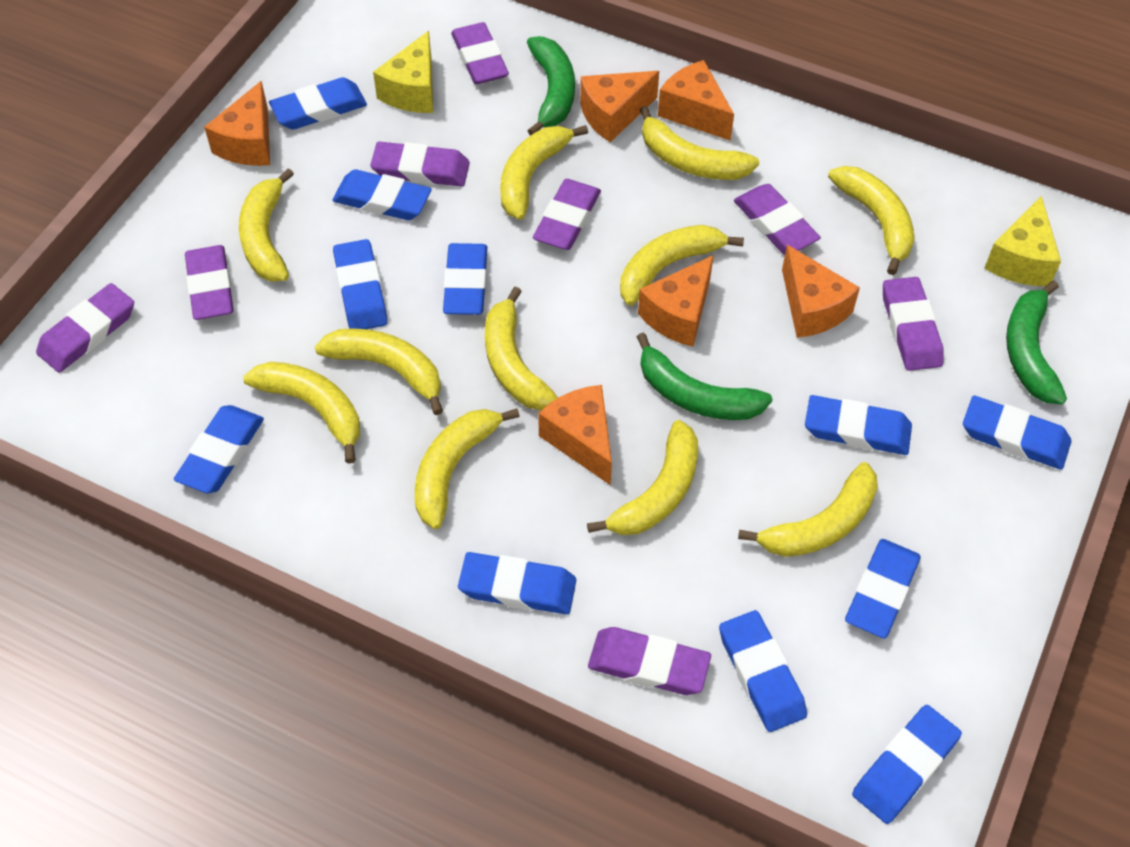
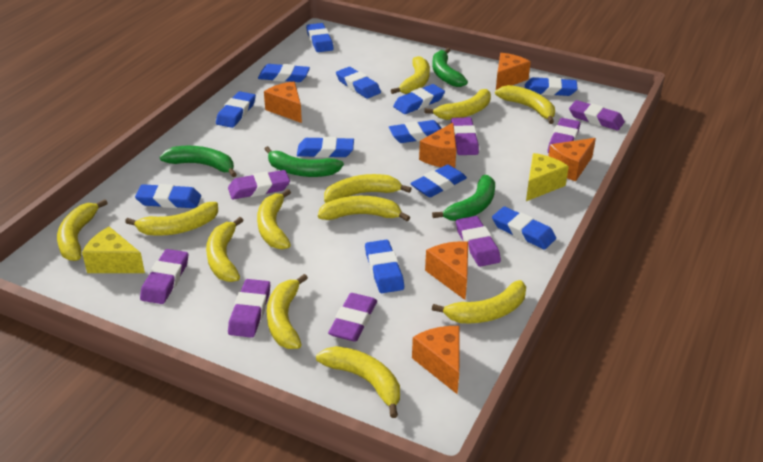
blue eraser: 11 -> 12
green banana: 3 -> 4
yellow banana: 11 -> 12

